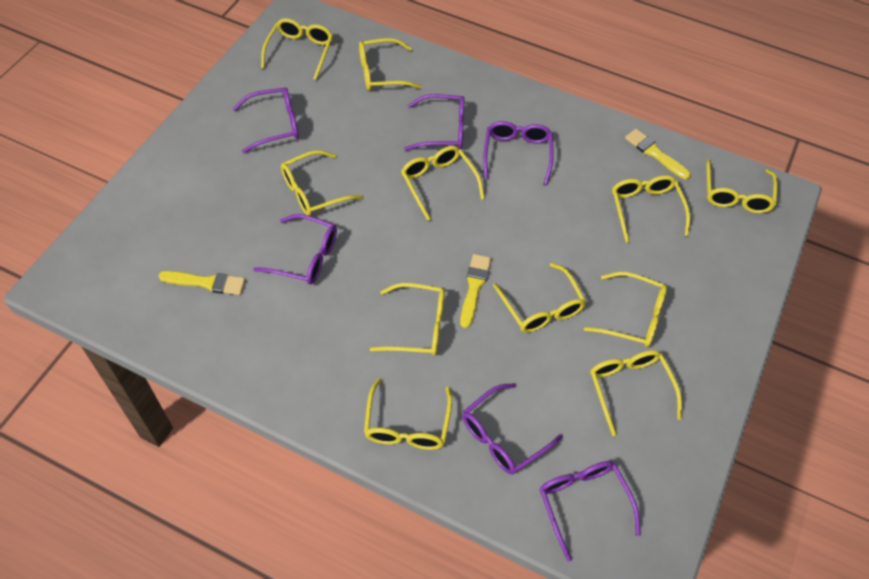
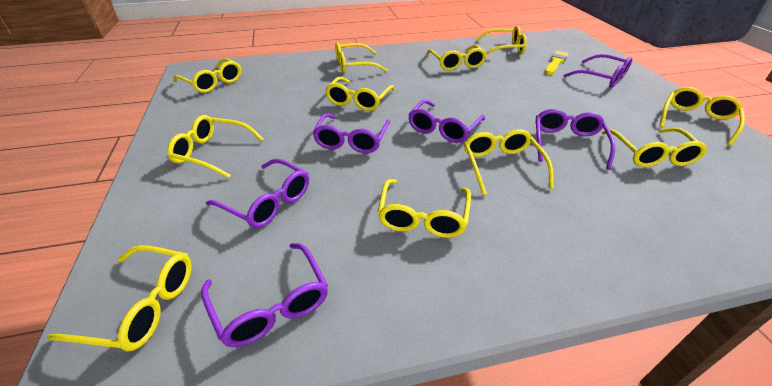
yellow brush: 3 -> 1

